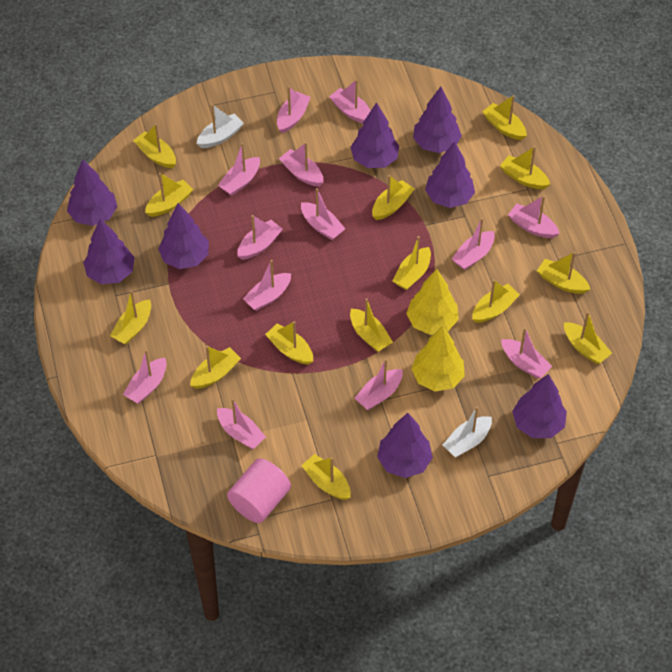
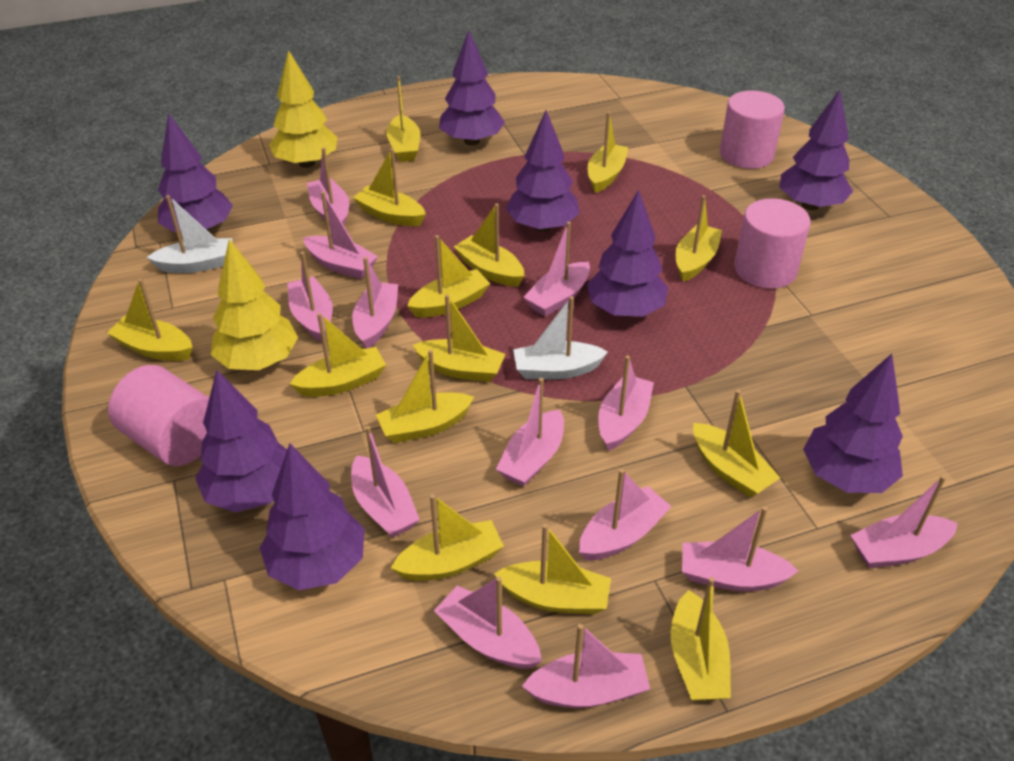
pink cylinder: 1 -> 3

